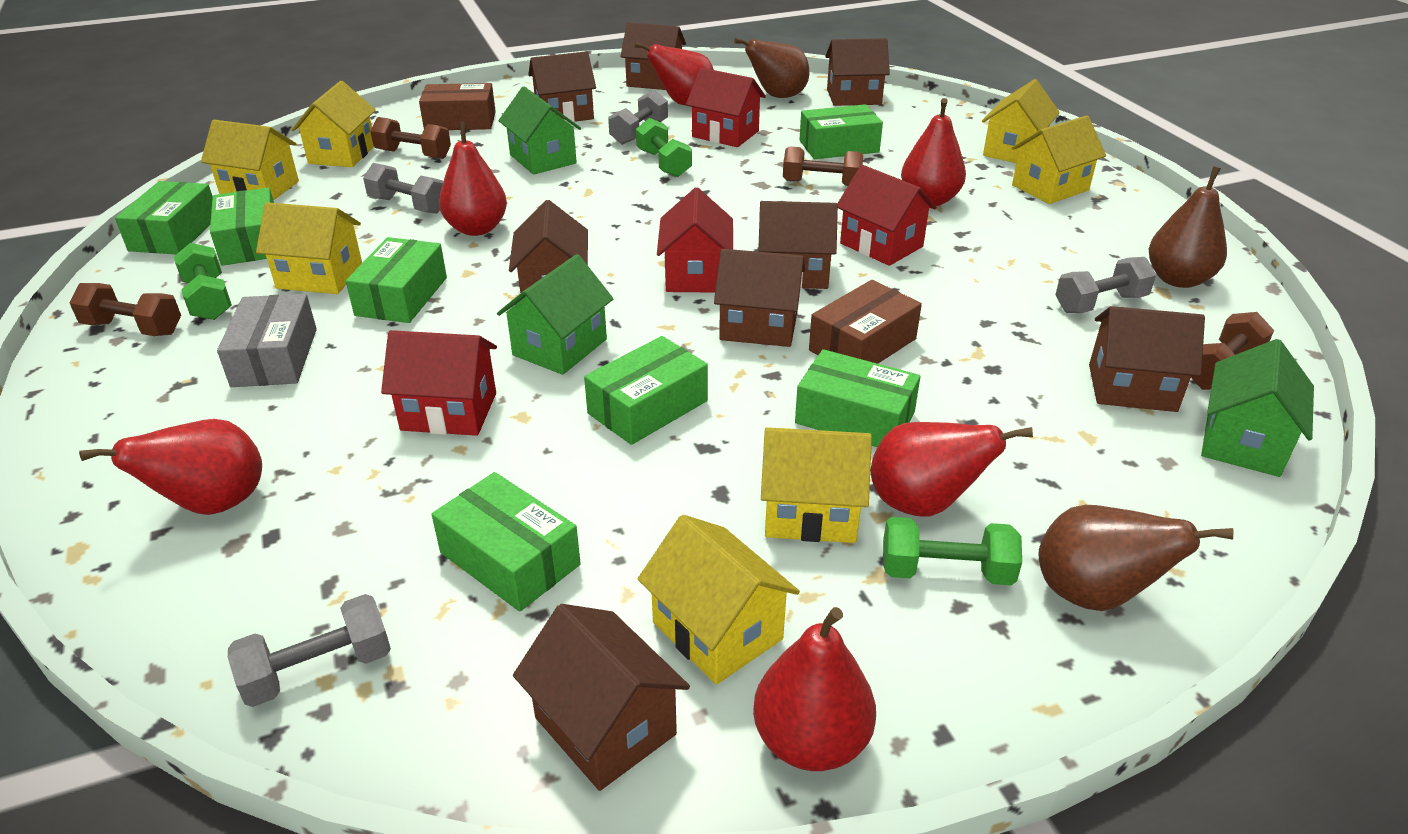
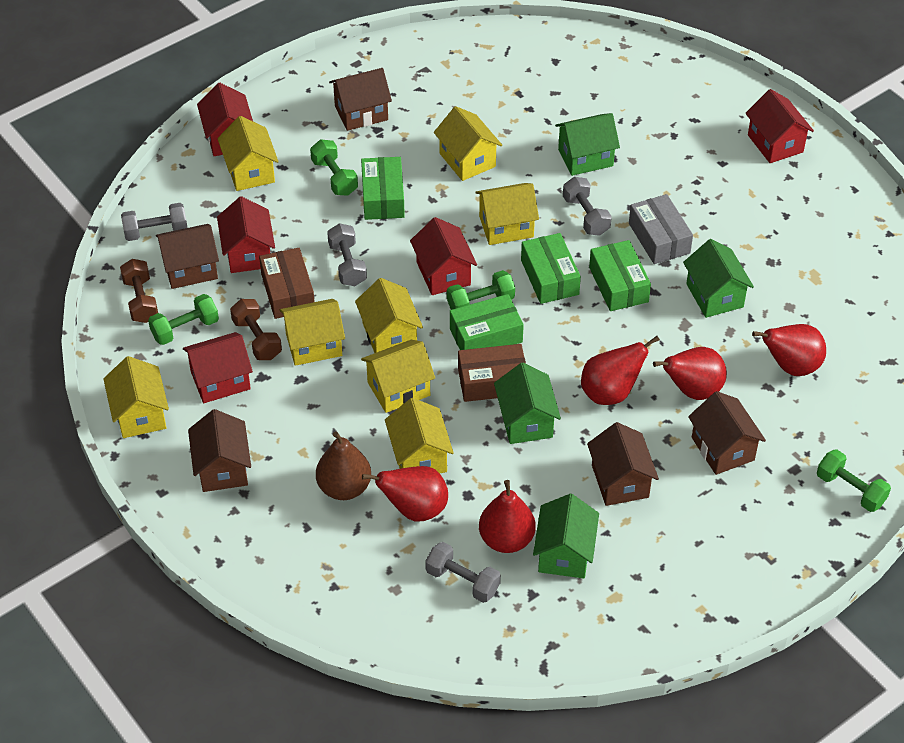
brown dumbbell: 4 -> 2
brown house: 8 -> 5
brown pear: 3 -> 1
green box: 7 -> 4
green dumbbell: 3 -> 4
green house: 3 -> 4
red house: 4 -> 5
red pear: 6 -> 5
yellow house: 7 -> 8

